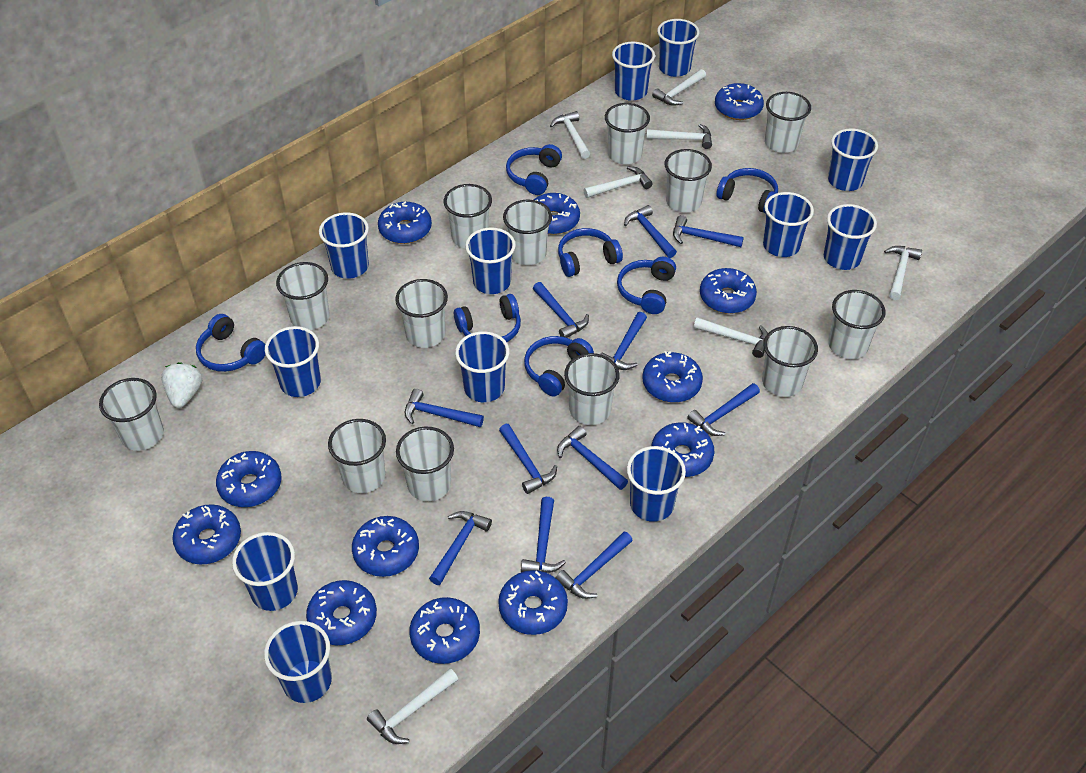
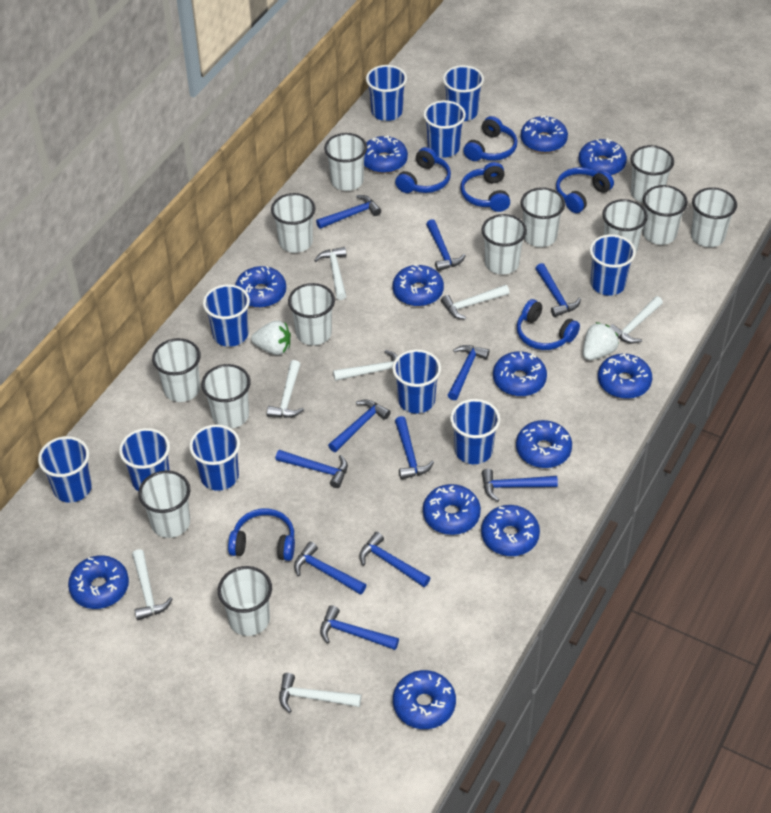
blue cup: 12 -> 10
blue headphones: 7 -> 6
white strawberry: 1 -> 2

